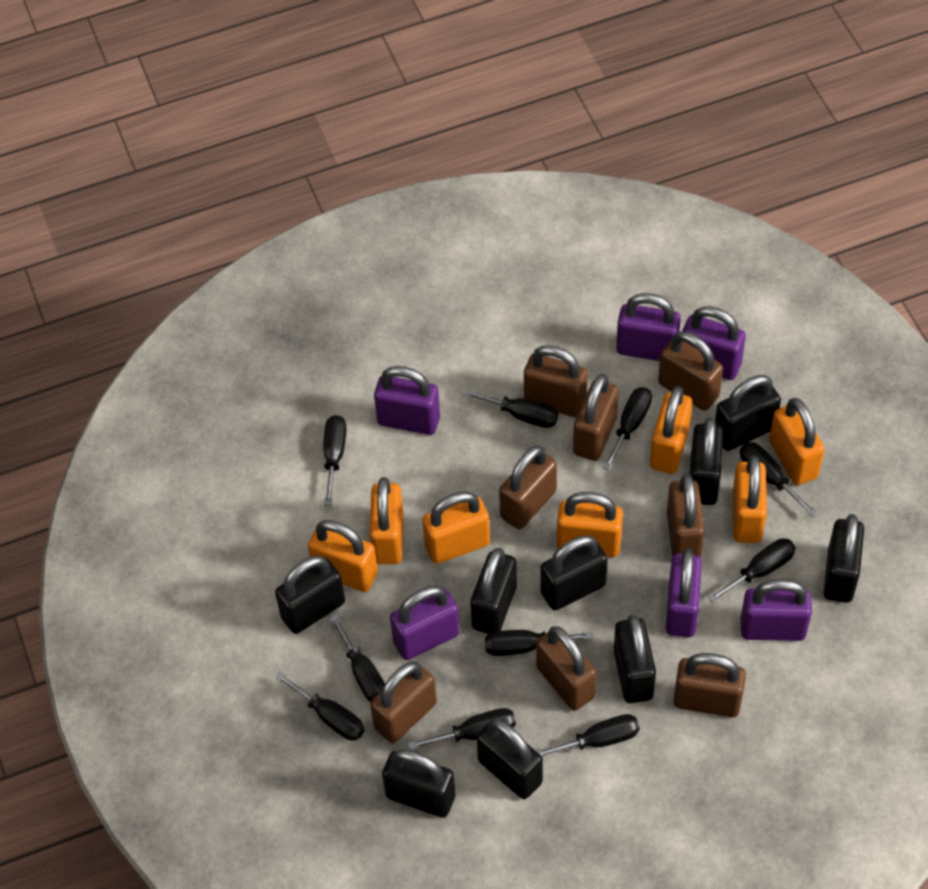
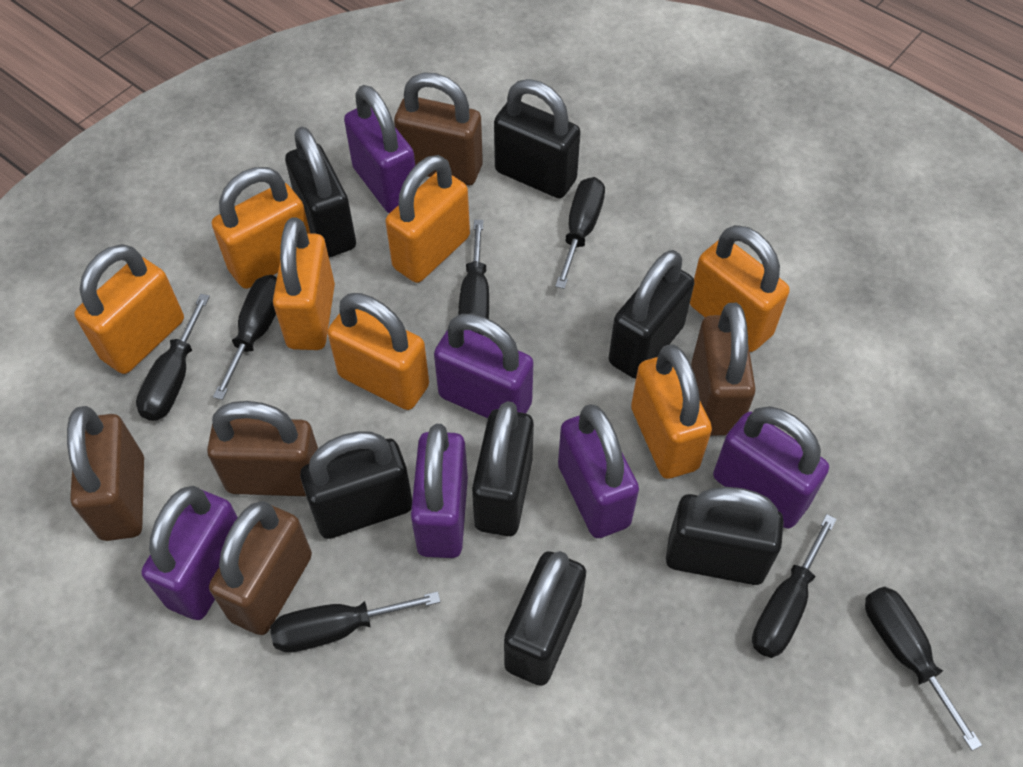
black padlock: 9 -> 7
black screwdriver: 10 -> 7
brown padlock: 8 -> 5

